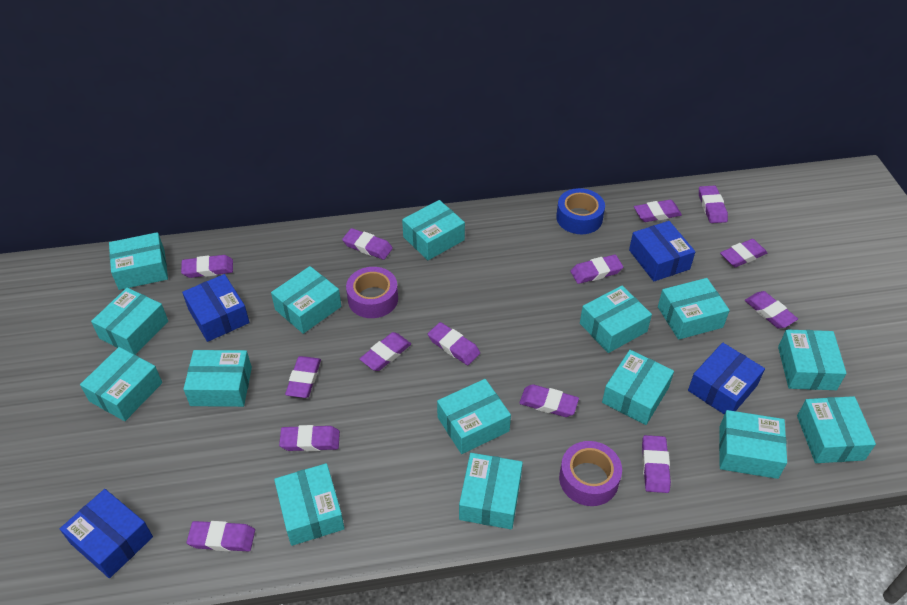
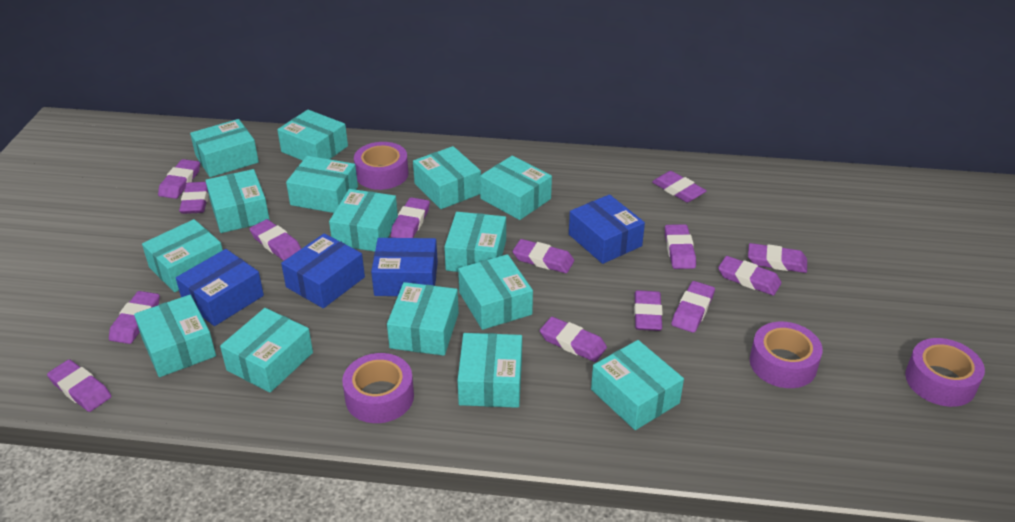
blue tape: 1 -> 0
purple tape: 2 -> 4

